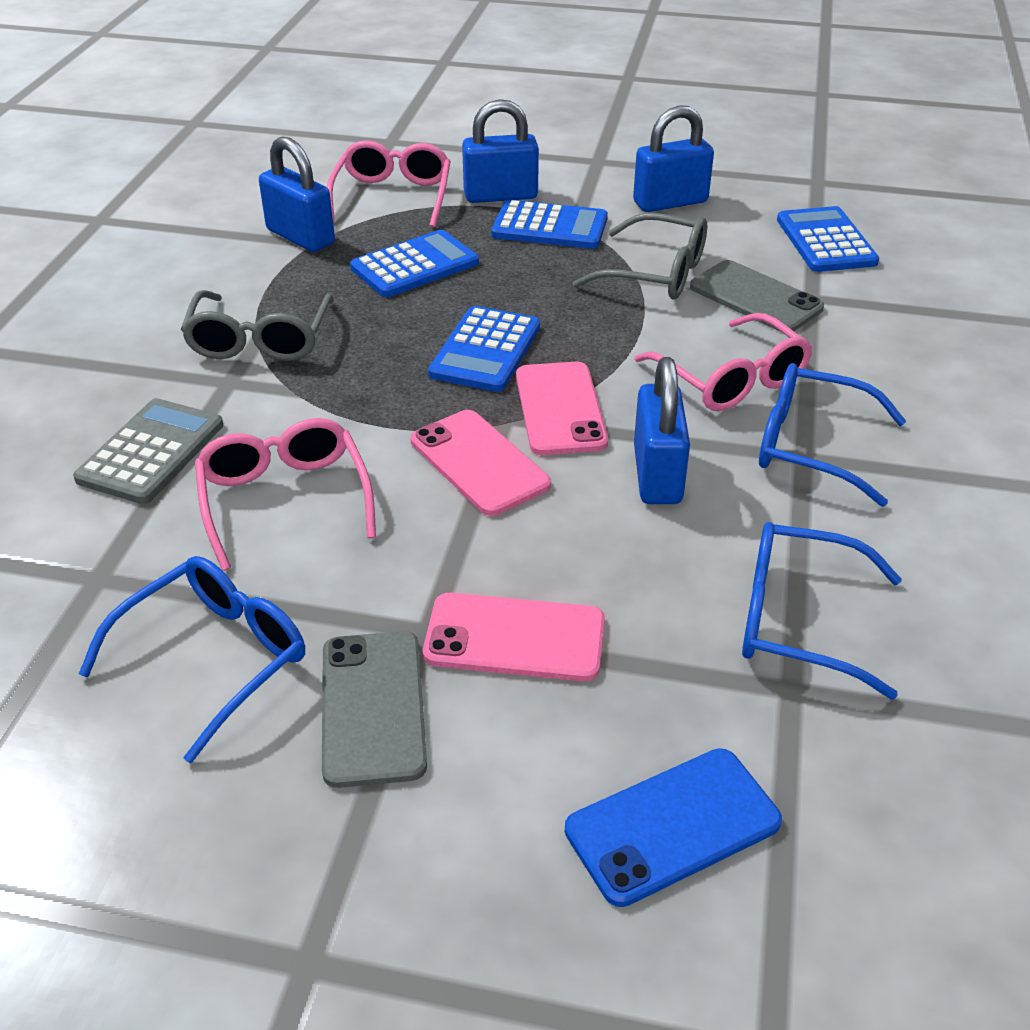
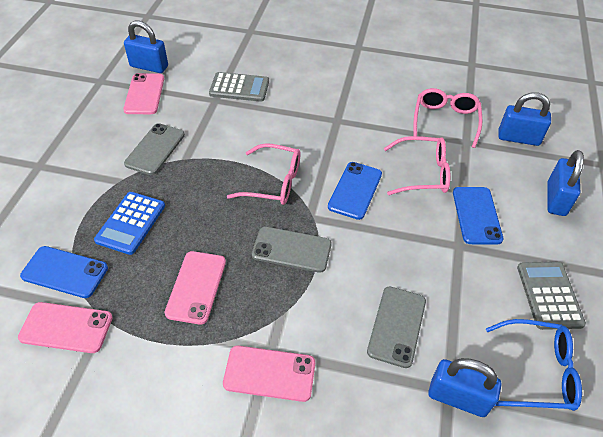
blue calculator: 4 -> 1
blue glasses: 3 -> 1
blue phone: 1 -> 3
grey calculator: 1 -> 2
grey glasses: 2 -> 0
grey phone: 2 -> 3
pink phone: 3 -> 4

